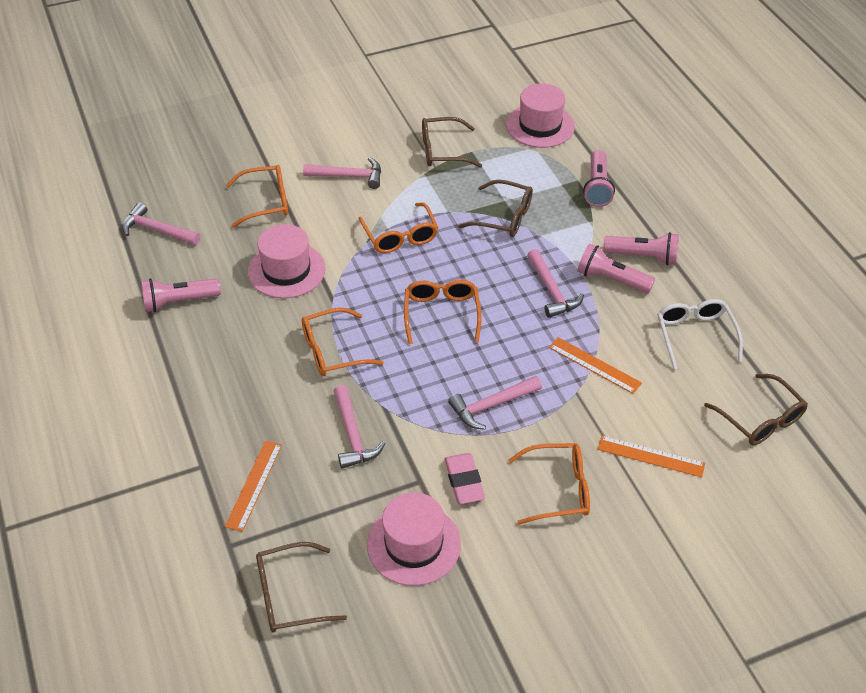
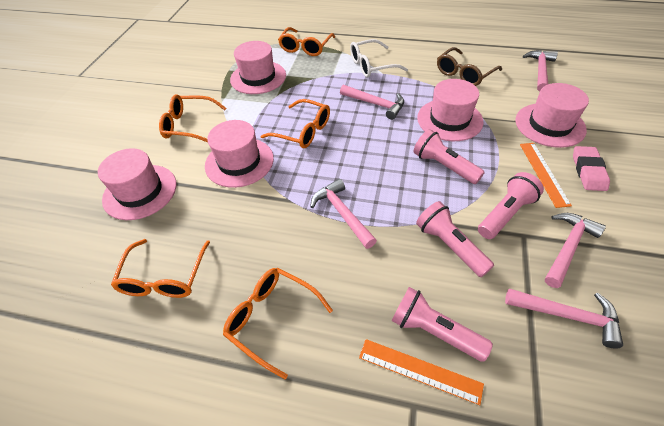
brown glasses: 4 -> 1
orange ruler: 3 -> 2
pink hat: 3 -> 5

